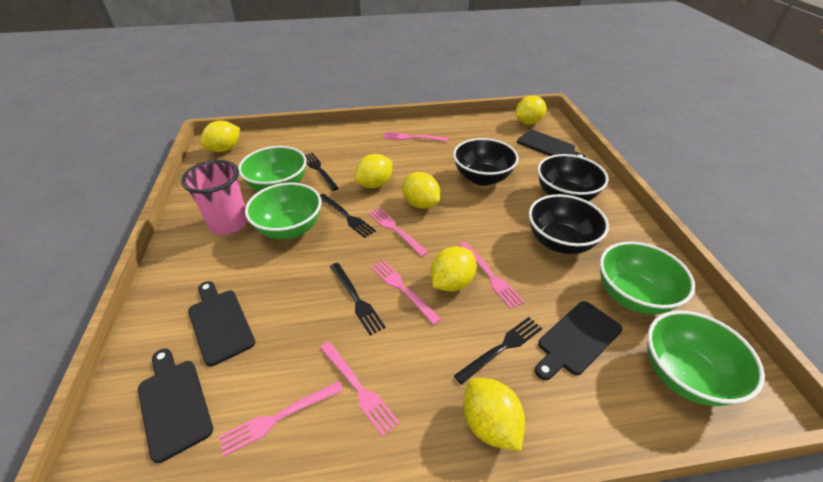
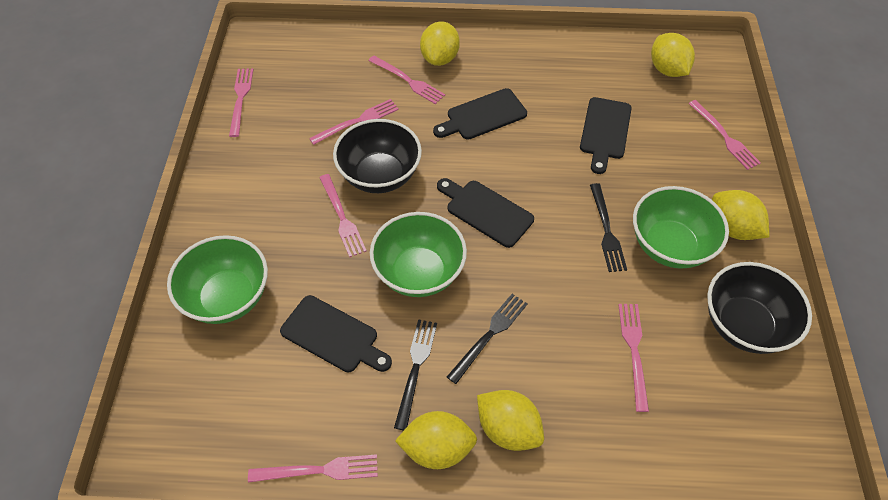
black bowl: 3 -> 2
black fork: 4 -> 3
green bowl: 4 -> 3
pink cup: 1 -> 0
pink fork: 6 -> 7
yellow lemon: 6 -> 5

